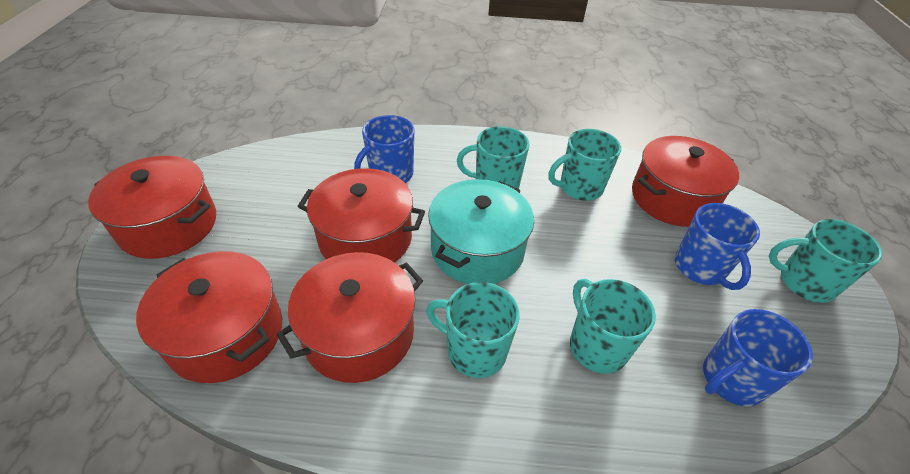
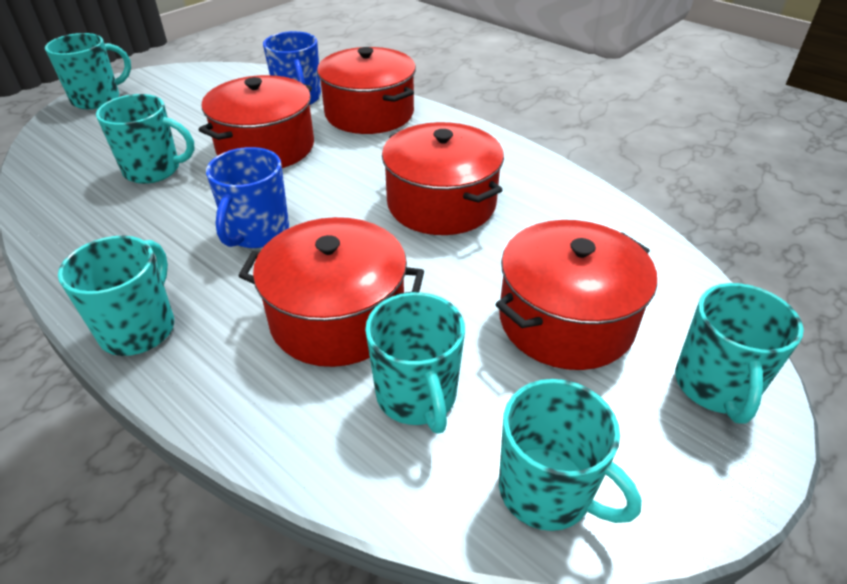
blue mug: 3 -> 2
turquoise mug: 5 -> 6
turquoise pot: 1 -> 0

